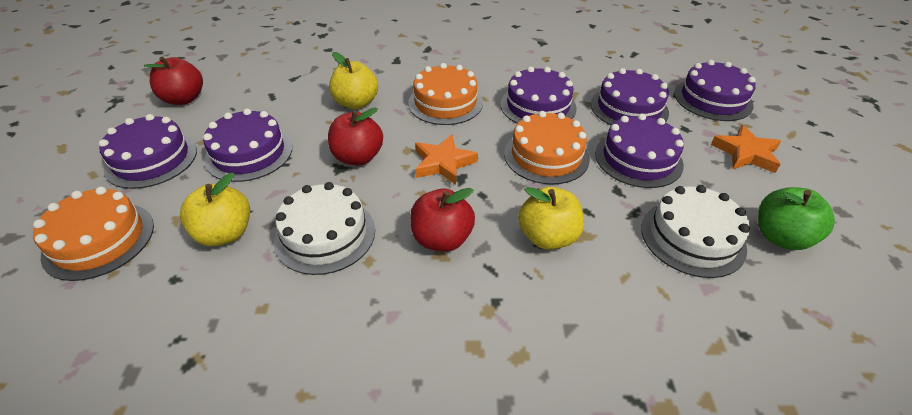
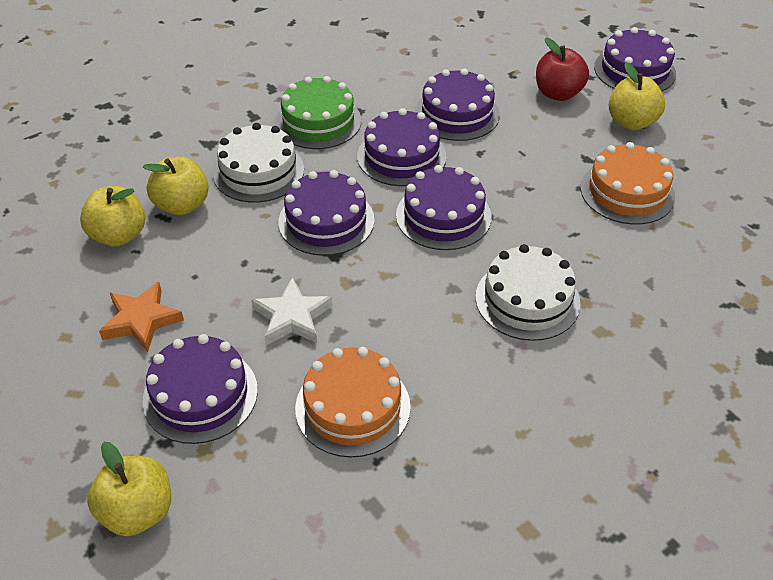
green apple: 1 -> 0
green cake: 0 -> 1
orange cake: 3 -> 2
orange star: 2 -> 1
red apple: 3 -> 1
white star: 0 -> 1
yellow apple: 3 -> 4

